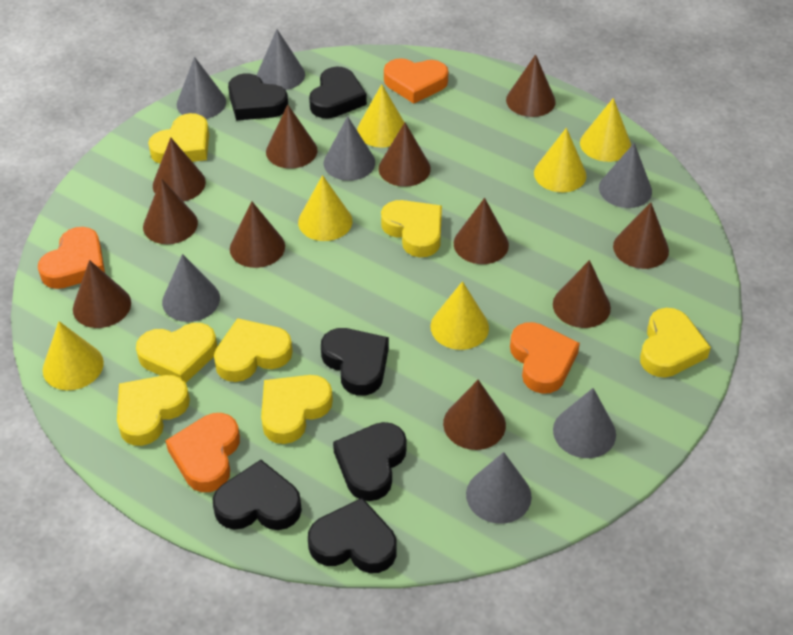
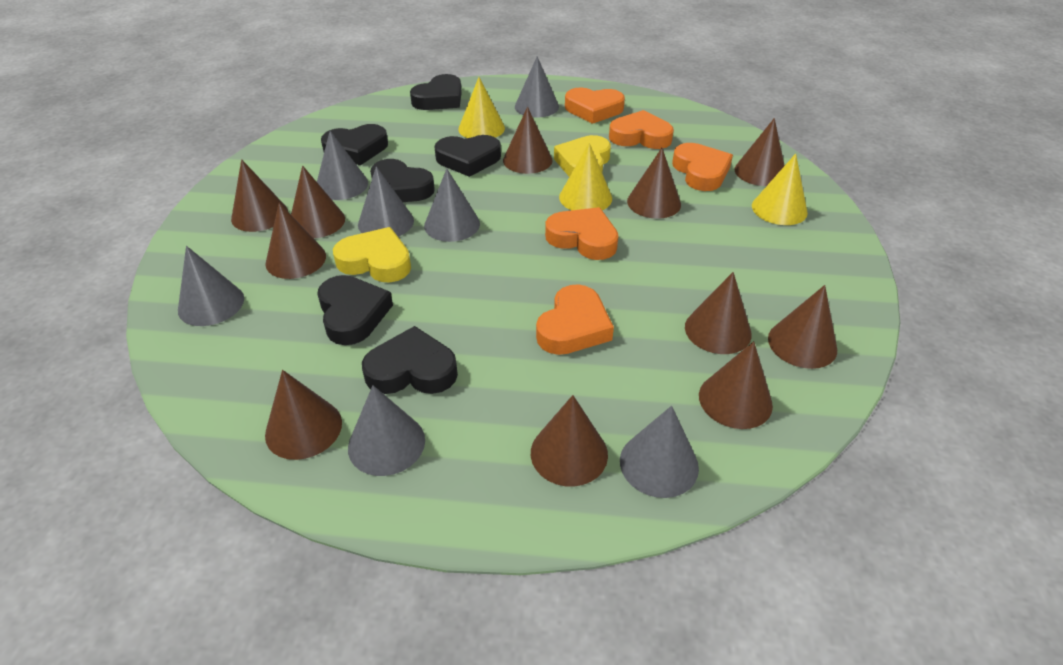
orange heart: 4 -> 5
yellow cone: 6 -> 3
yellow heart: 7 -> 2

